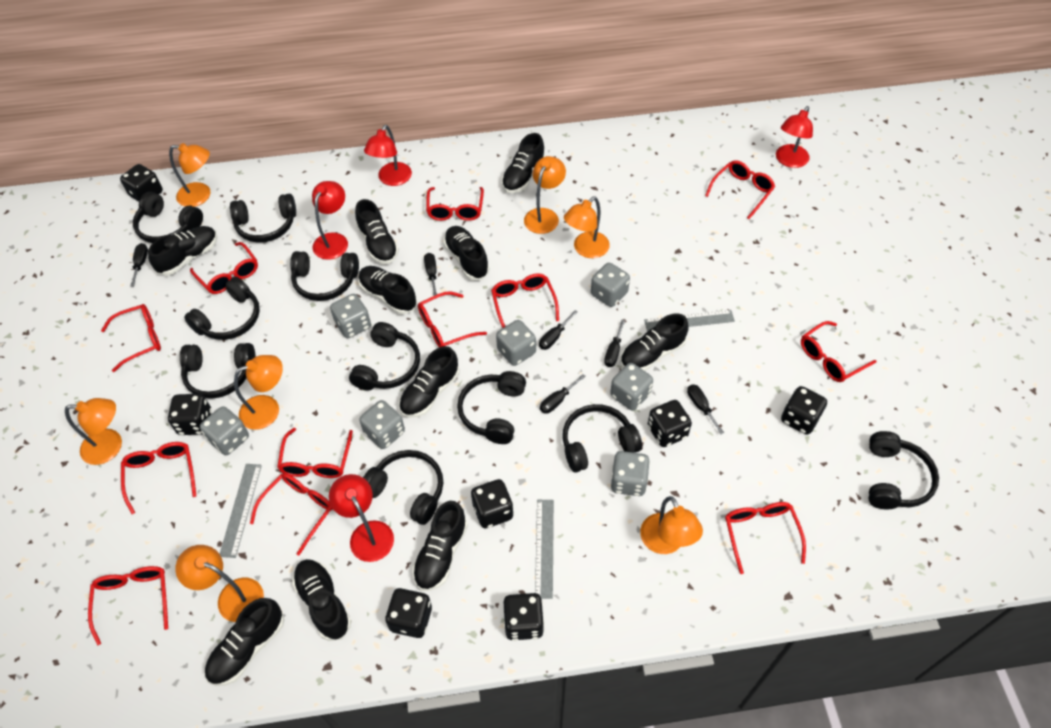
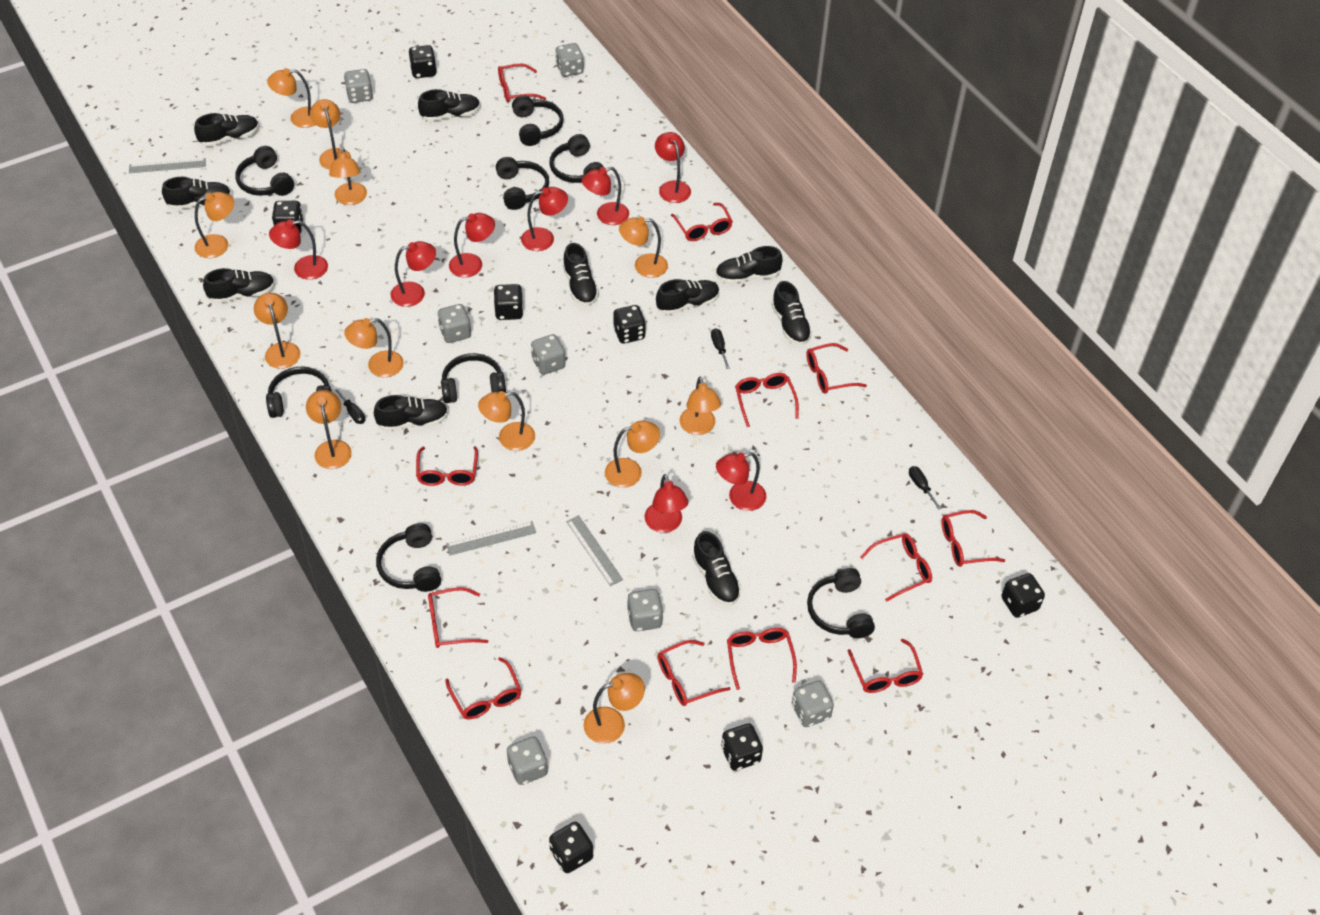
black headphones: 10 -> 8
black screwdriver: 6 -> 3
orange lamp: 7 -> 12
red lamp: 4 -> 8

